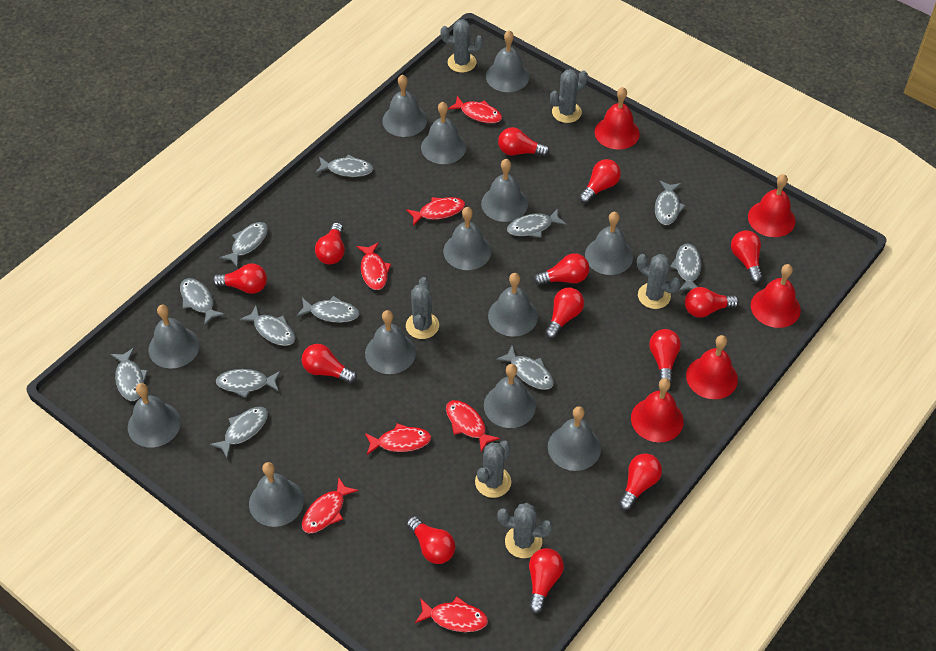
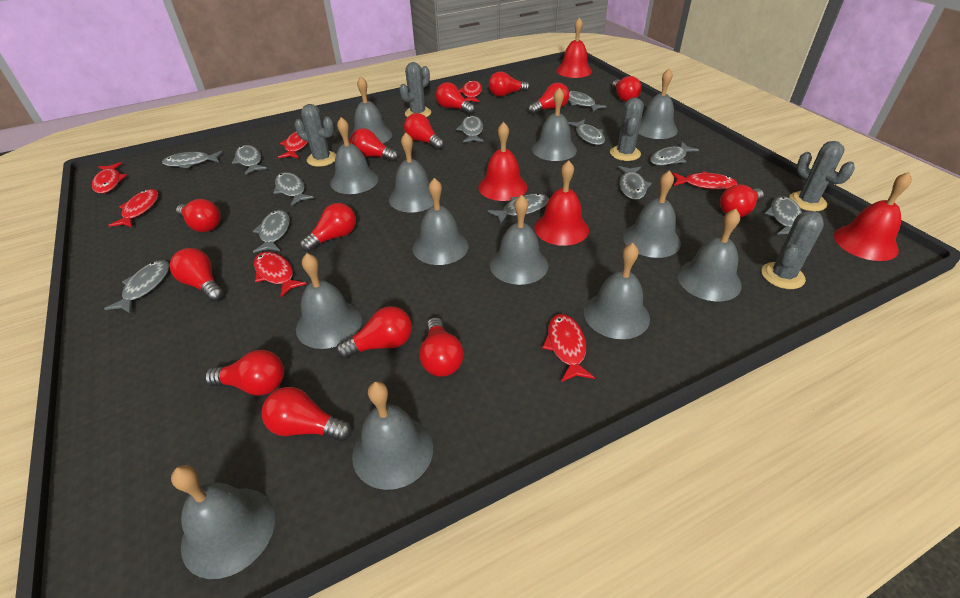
grey cactus: 6 -> 5
red bell: 5 -> 4
red light bulb: 13 -> 14

